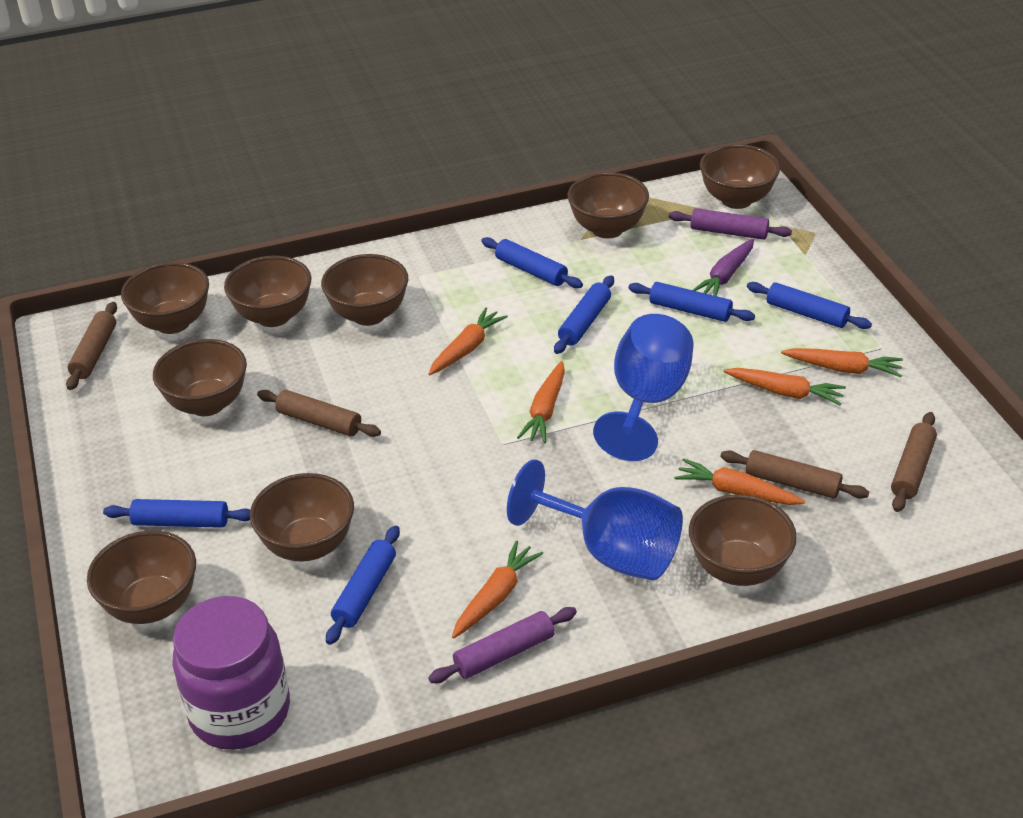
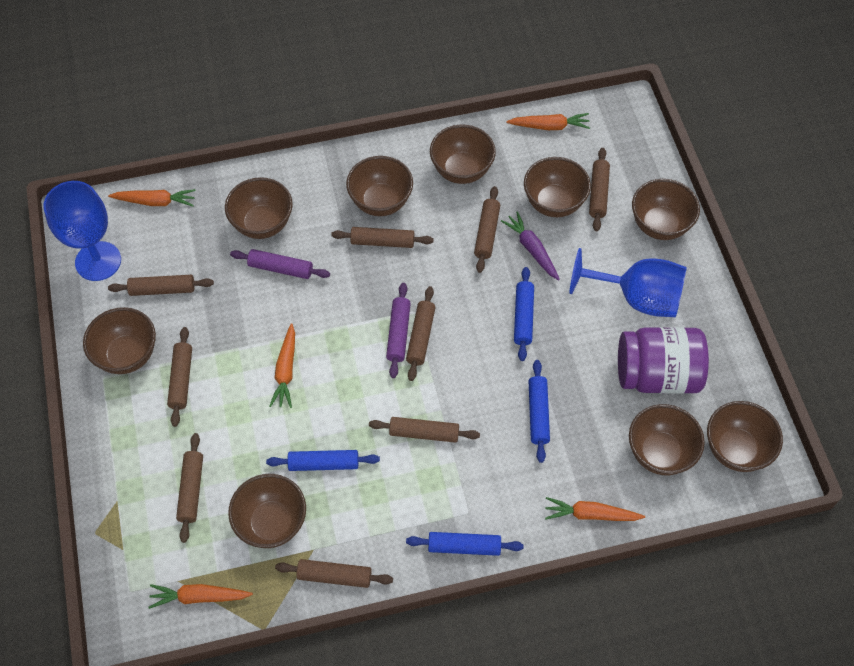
blue rolling pin: 6 -> 4
brown rolling pin: 4 -> 9
orange carrot: 6 -> 5

